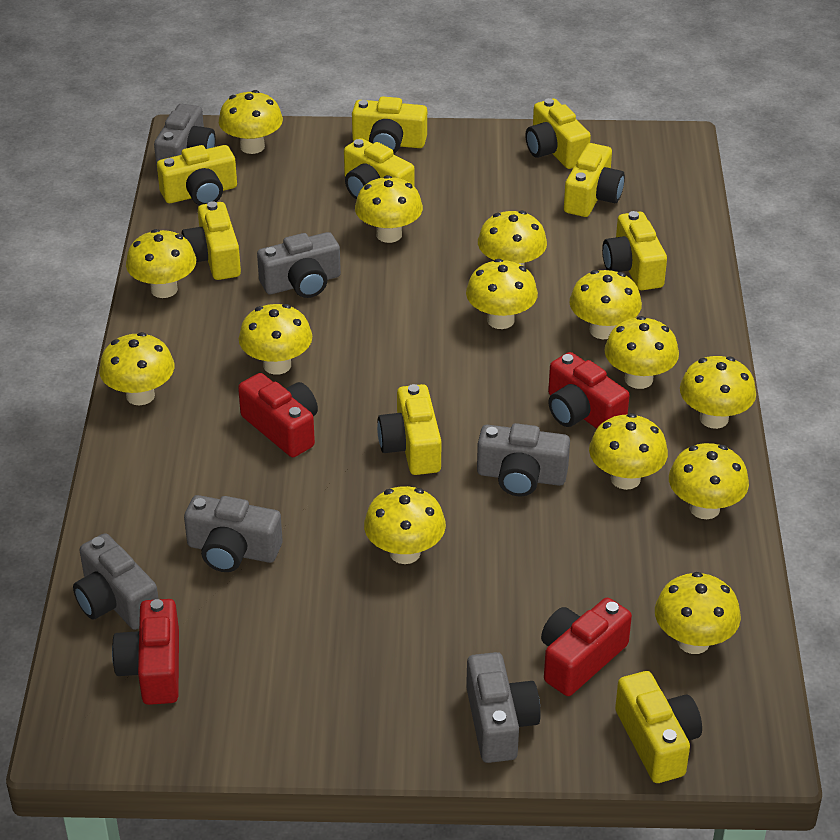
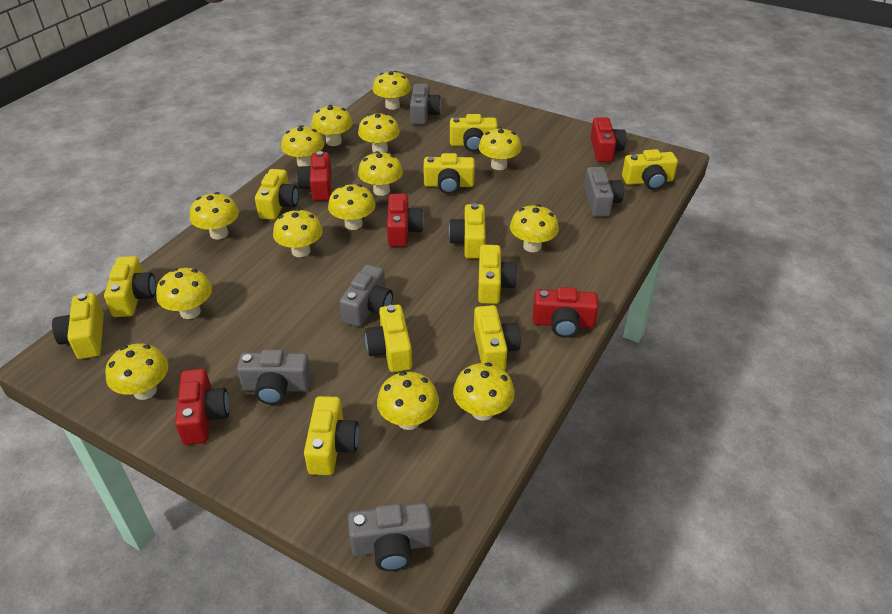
grey camera: 6 -> 5
red camera: 4 -> 5
yellow camera: 9 -> 11

